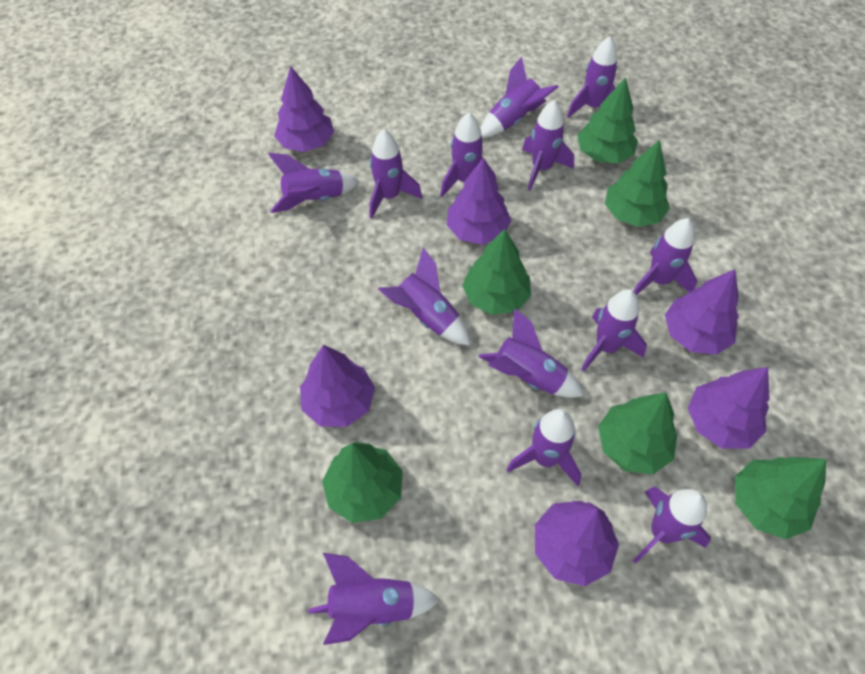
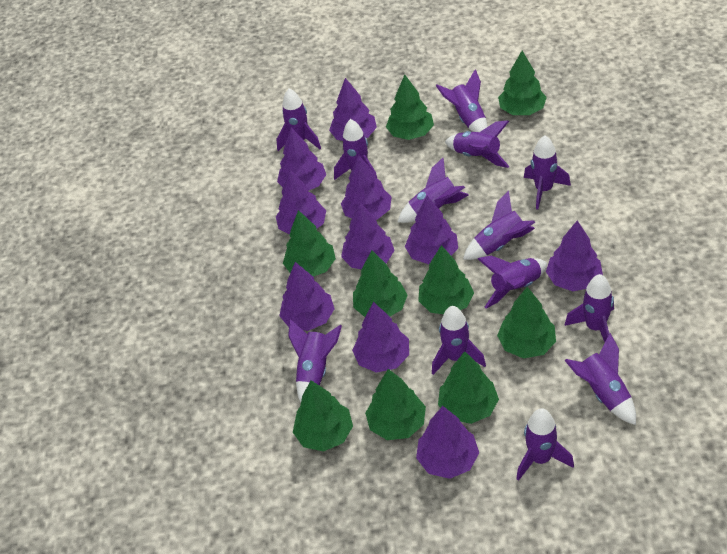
green tree: 6 -> 9
purple tree: 6 -> 10

